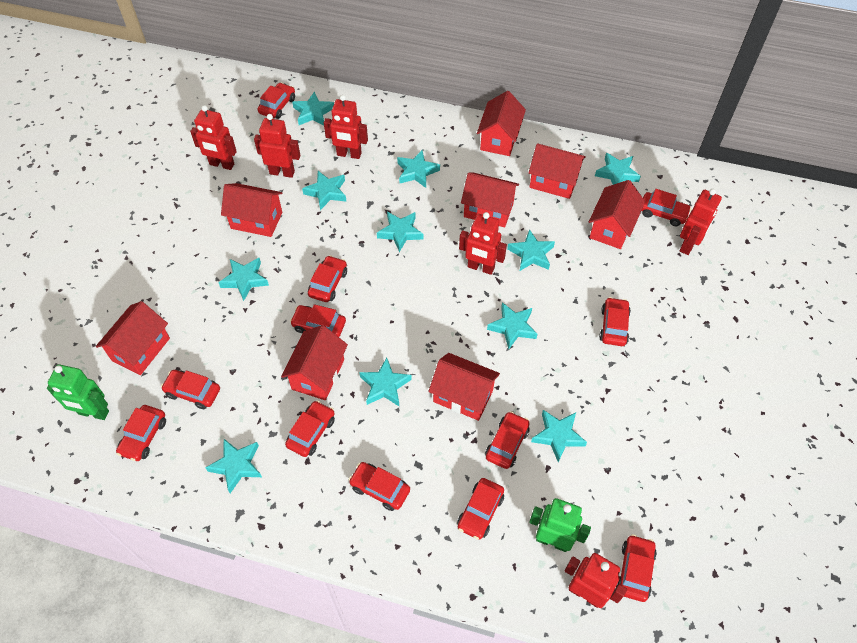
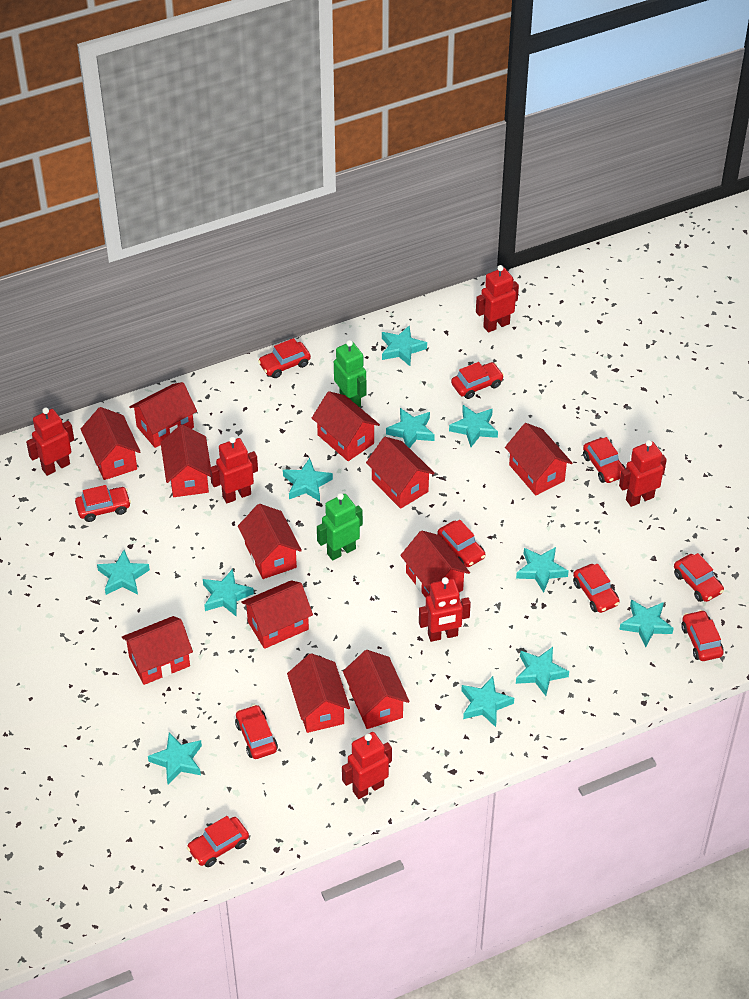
red car: 12 -> 10
red house: 8 -> 12

